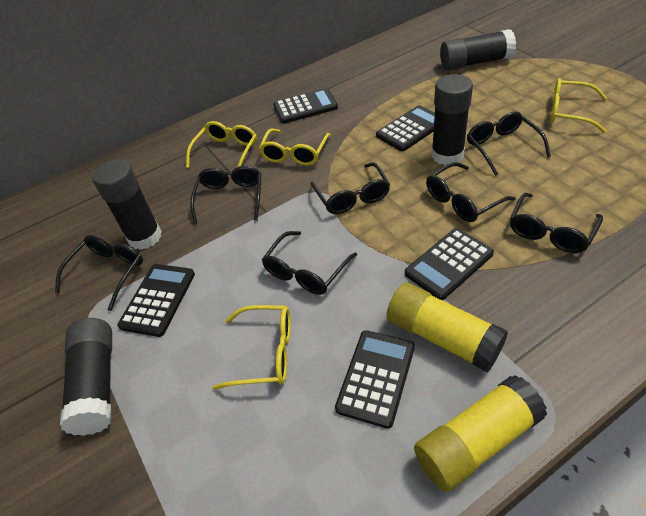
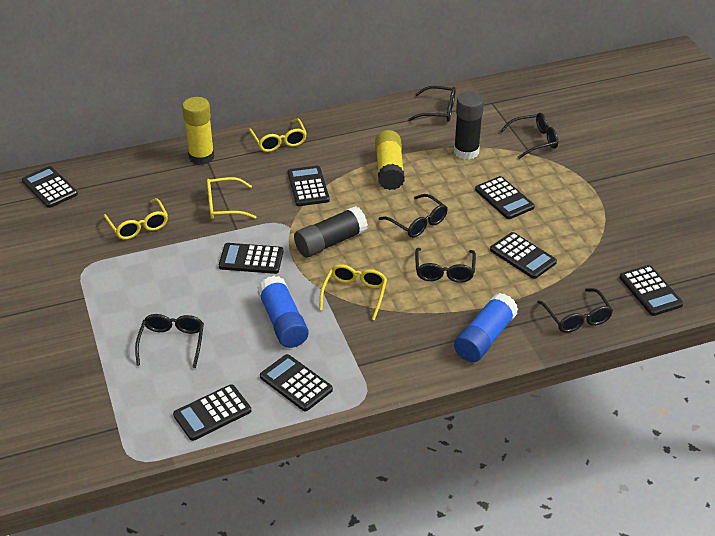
black calculator: 5 -> 8
black glasses: 7 -> 6
black glue stick: 4 -> 2
blue glue stick: 0 -> 2

